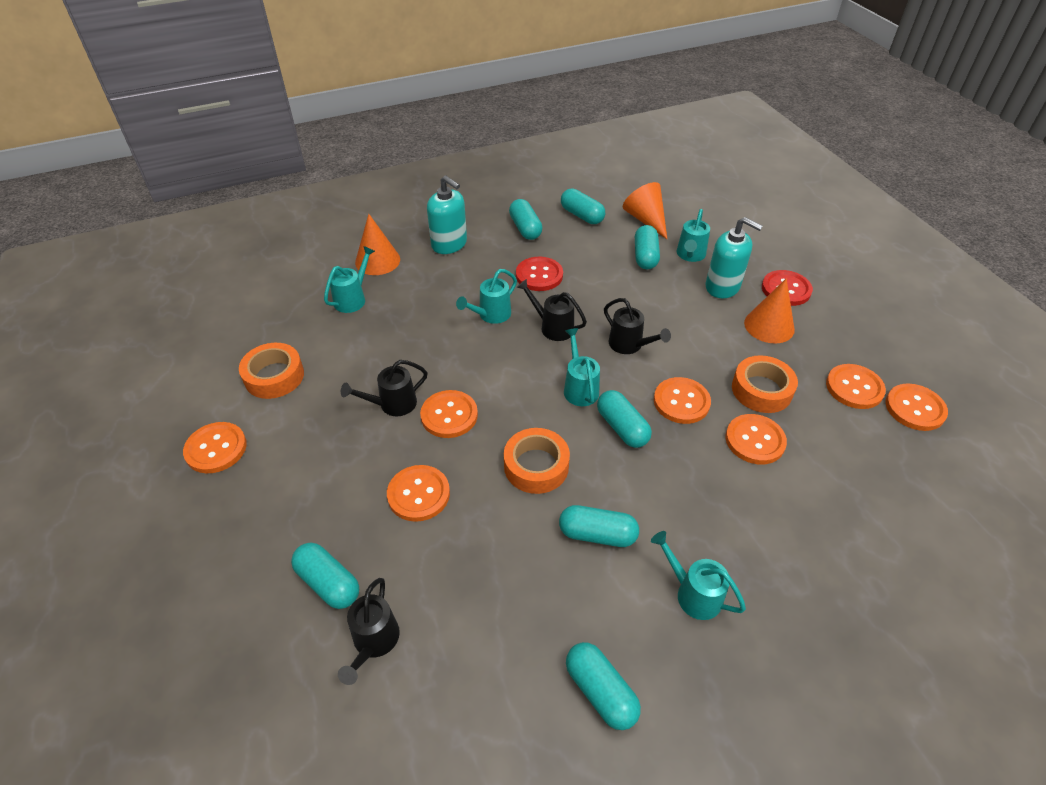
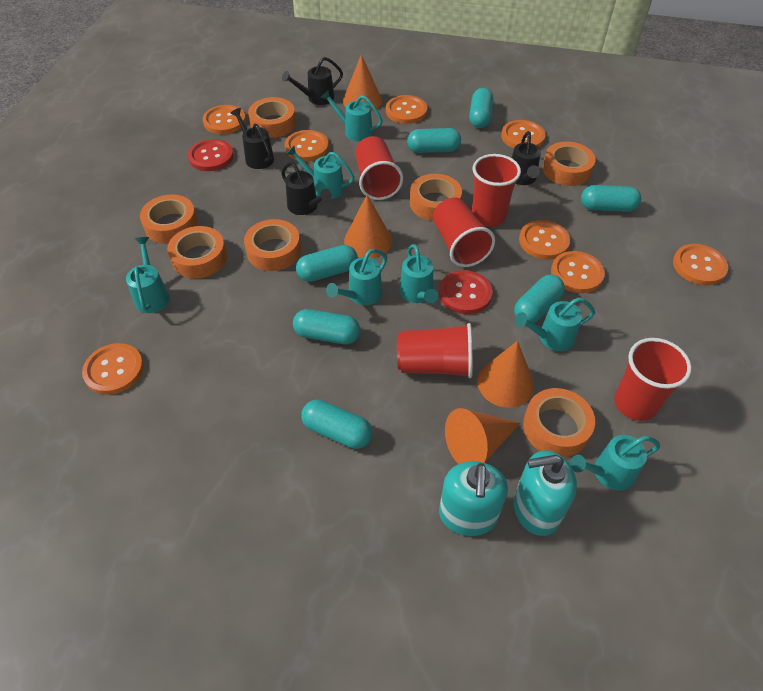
orange button: 7 -> 8
orange cone: 3 -> 4
orange tape: 3 -> 7
red cup: 0 -> 5
turquoise watering can: 5 -> 7

